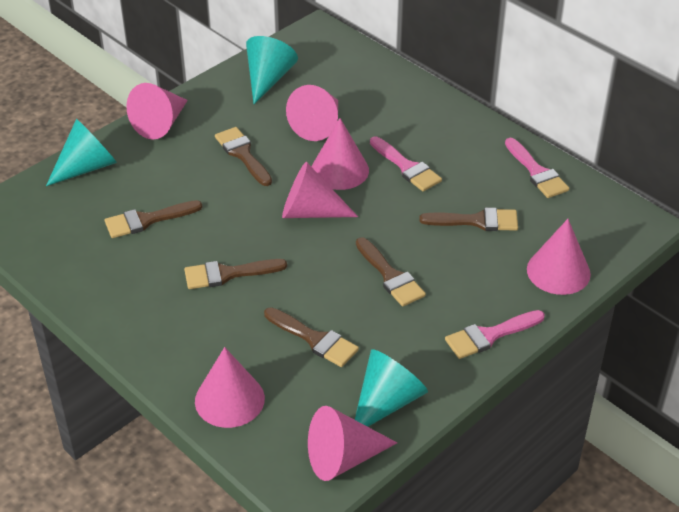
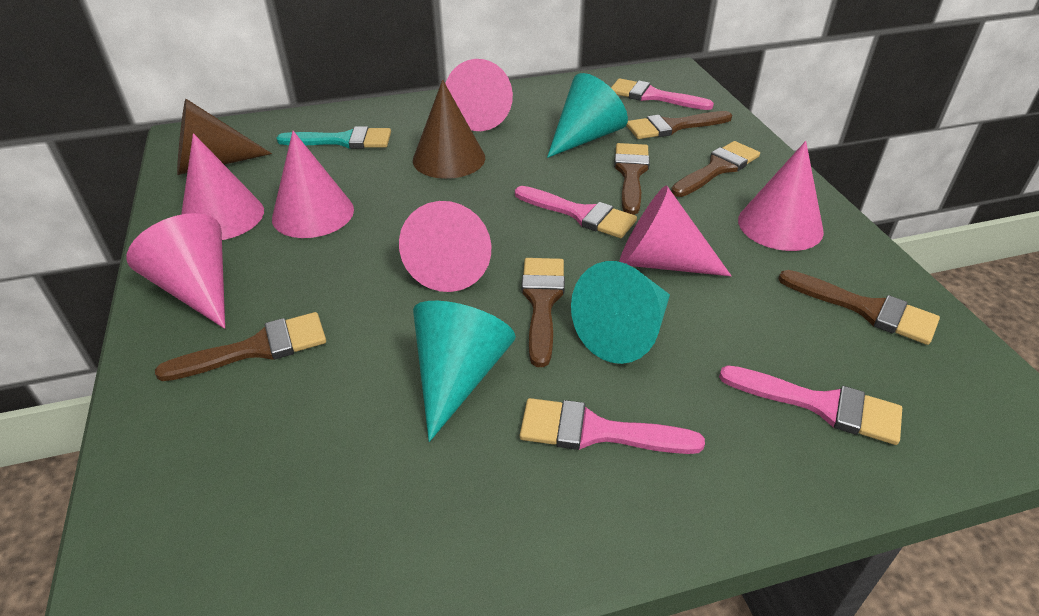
brown cone: 0 -> 2
pink brush: 3 -> 4
turquoise brush: 0 -> 1

